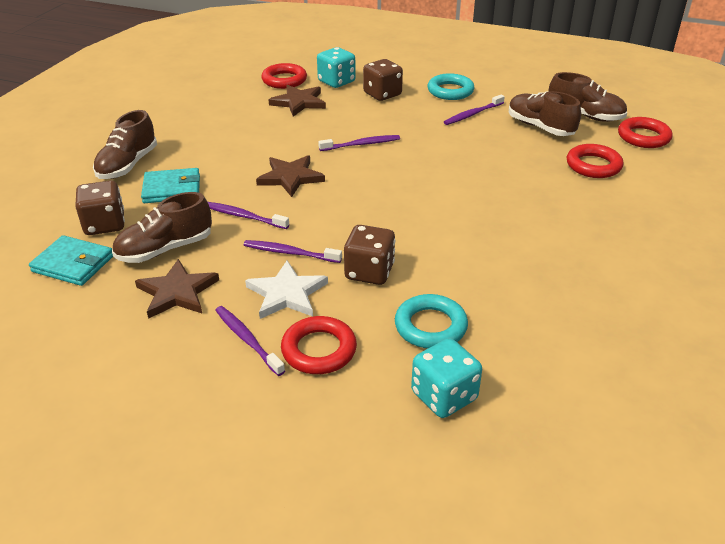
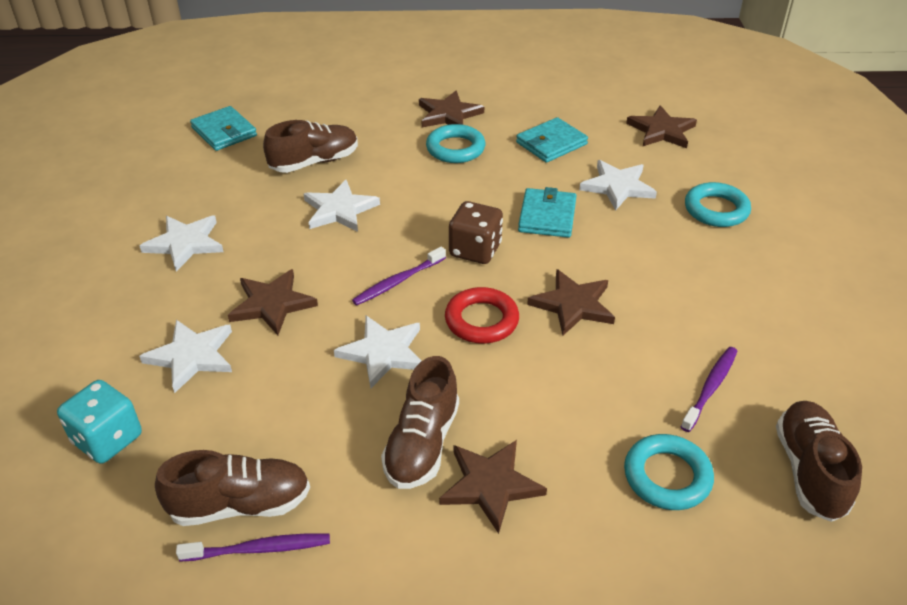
brown dice: 3 -> 1
brown star: 3 -> 5
purple toothbrush: 5 -> 3
red ring: 4 -> 1
turquoise dice: 2 -> 1
turquoise ring: 2 -> 3
turquoise wallet: 2 -> 3
white star: 1 -> 5

